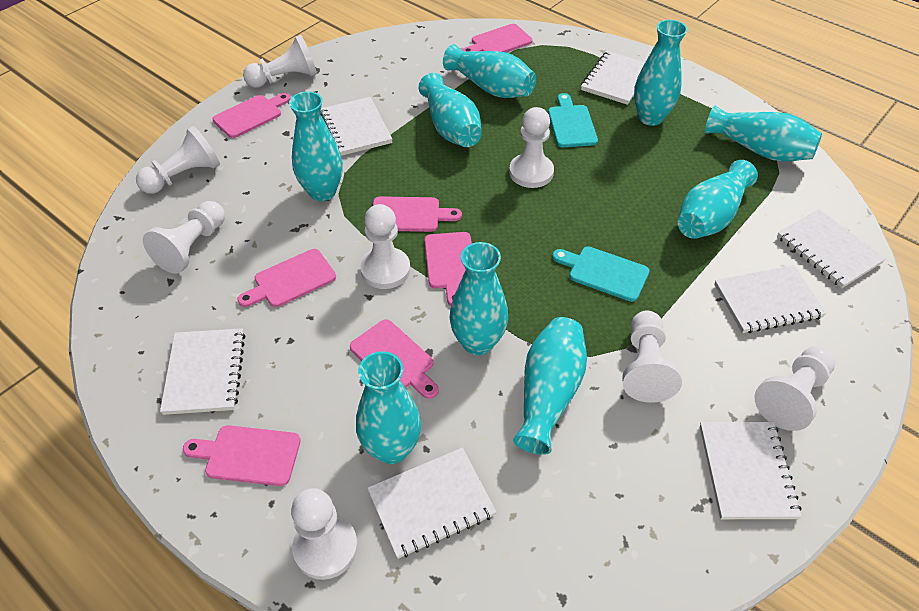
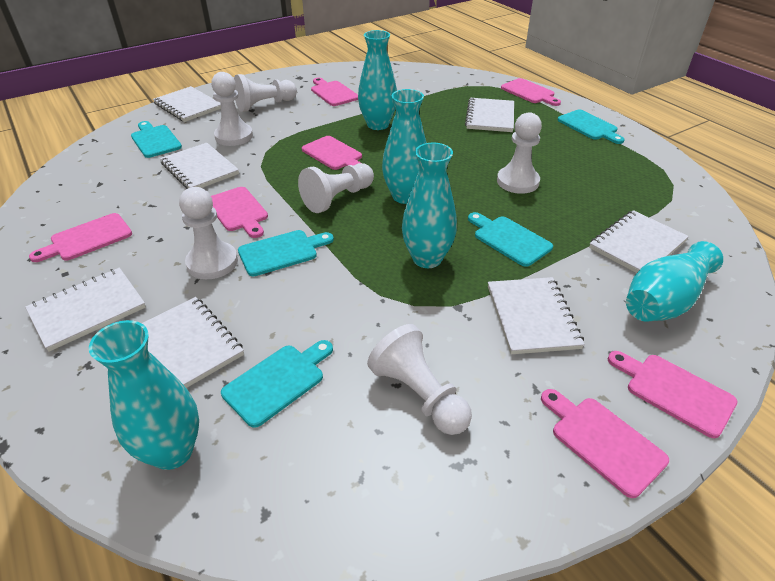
turquoise cutting board: 2 -> 5
turquoise vase: 9 -> 5
white pawn: 8 -> 6

